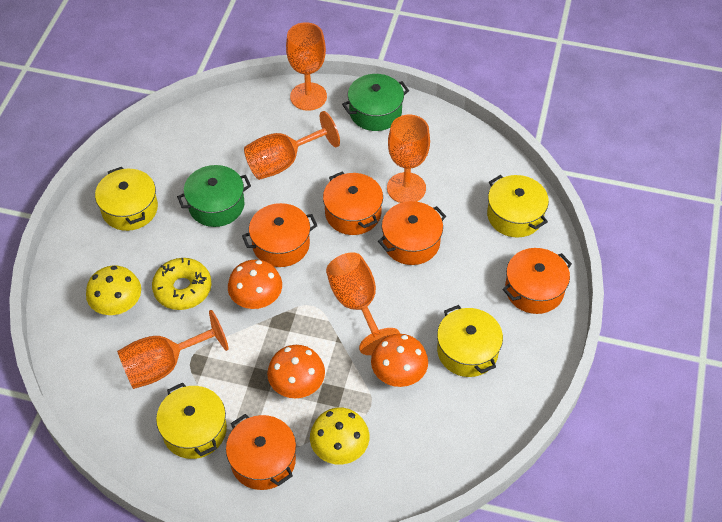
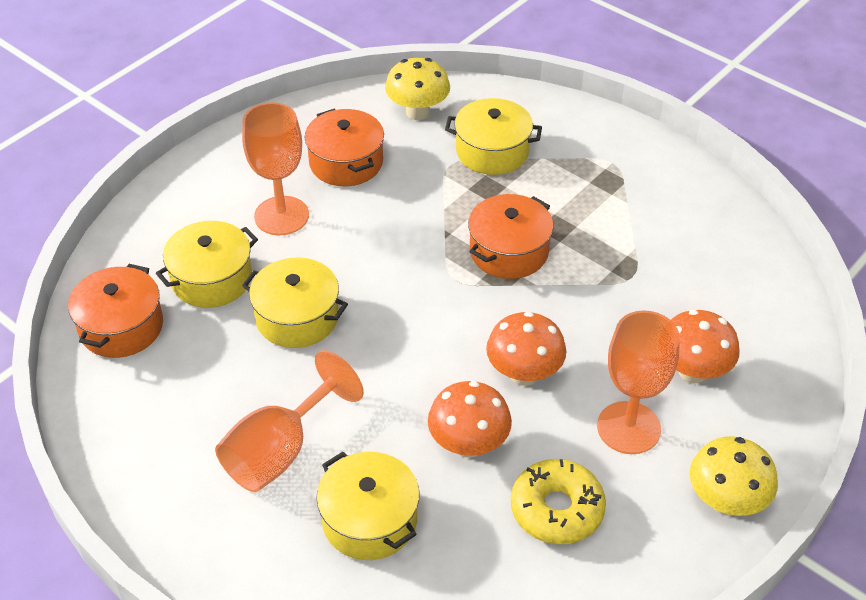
green pot: 2 -> 0
orange goblet: 5 -> 3
orange pot: 5 -> 3

